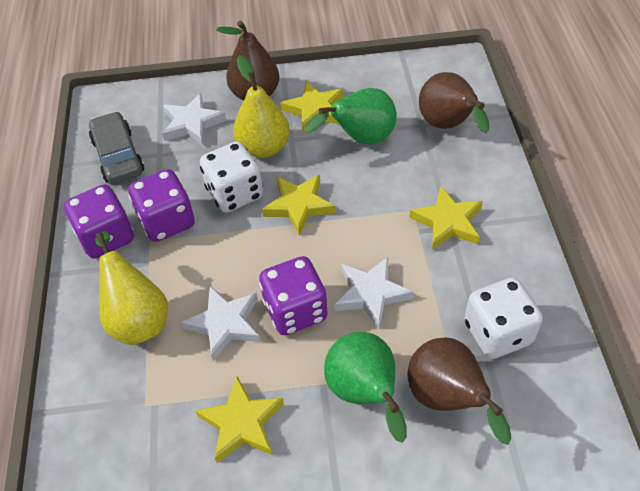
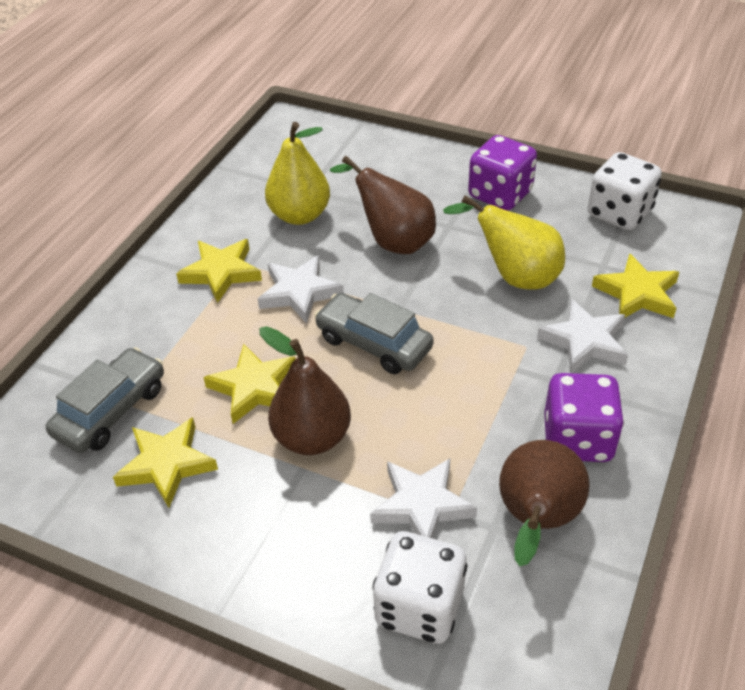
green pear: 2 -> 0
grey car: 1 -> 2
purple dice: 3 -> 2

